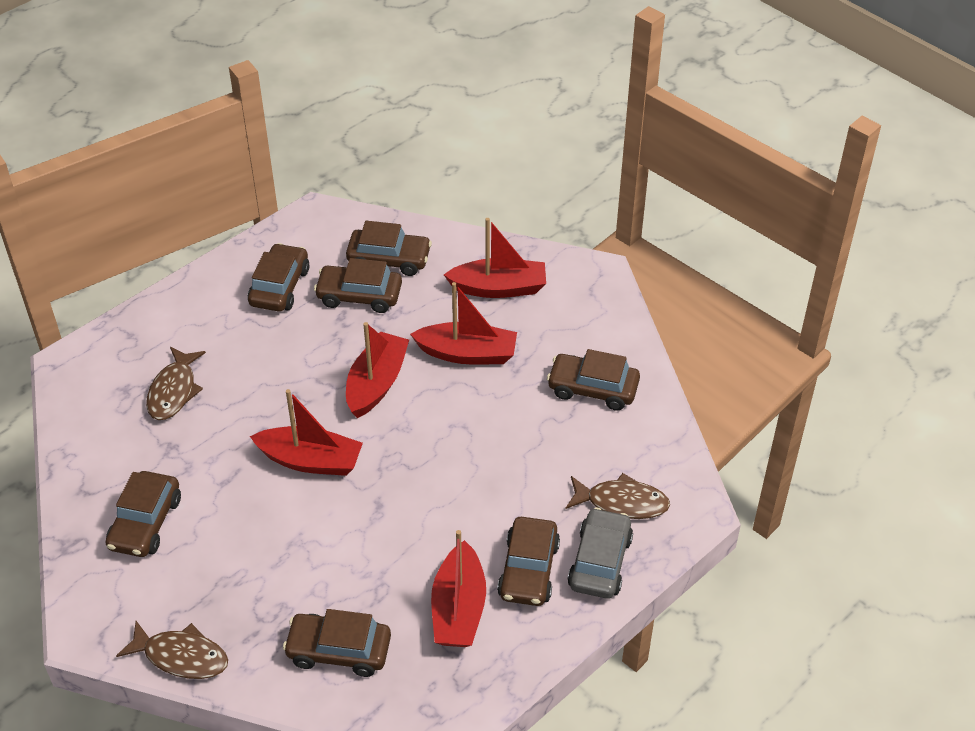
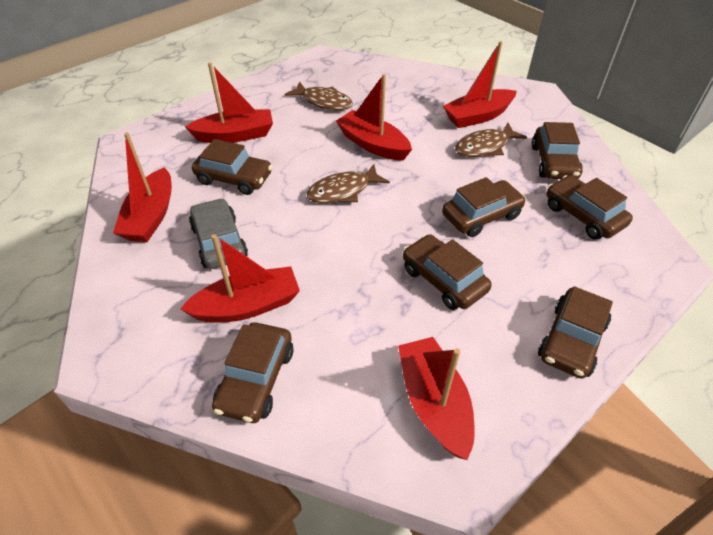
red boat: 5 -> 6

